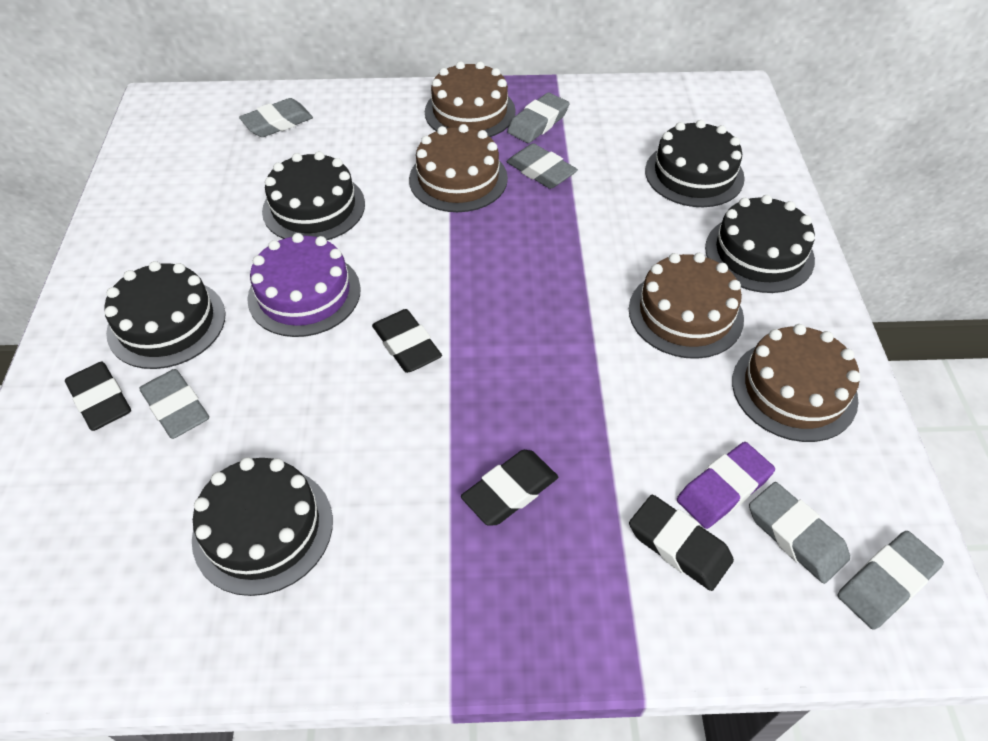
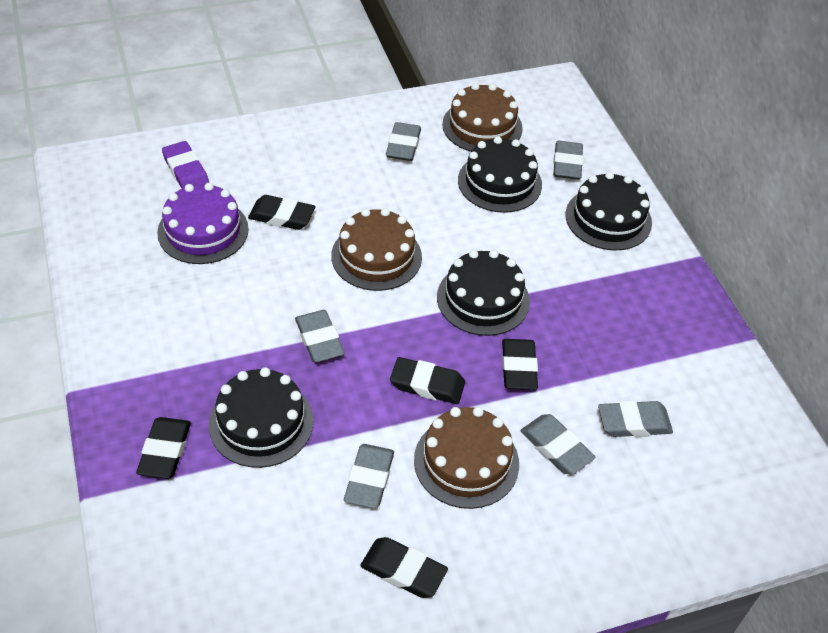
black cake: 5 -> 4
black eraser: 4 -> 5
brown cake: 4 -> 3

